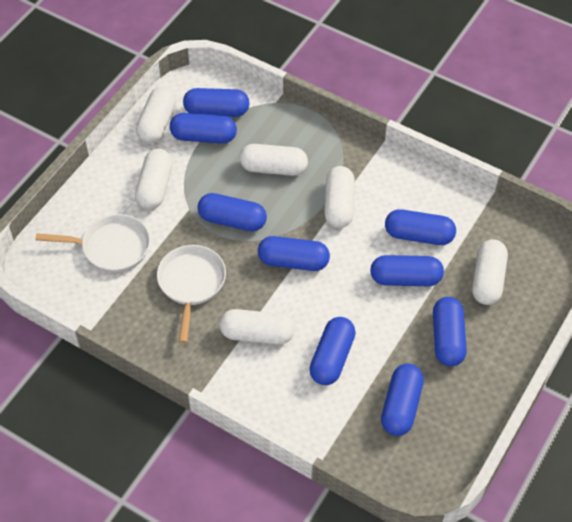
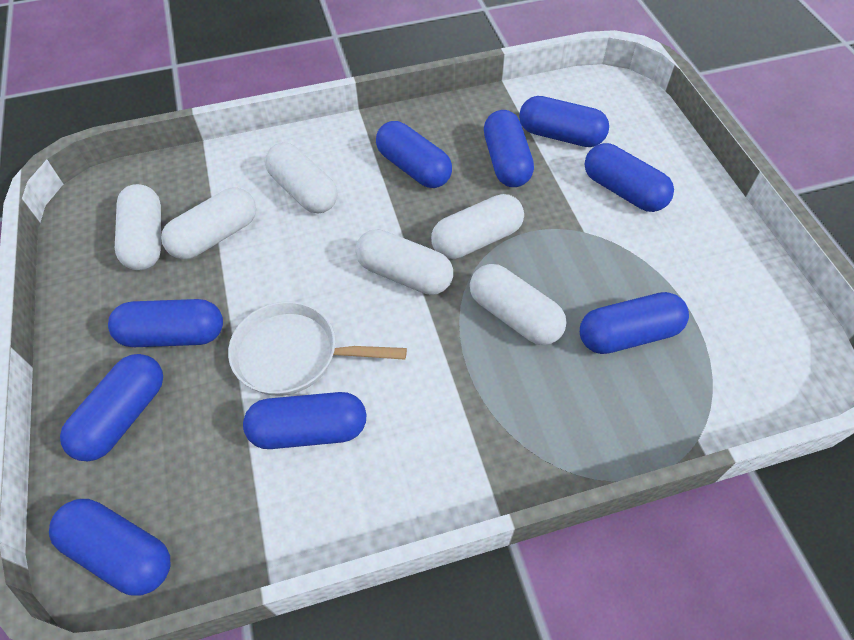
white pan: 2 -> 1

